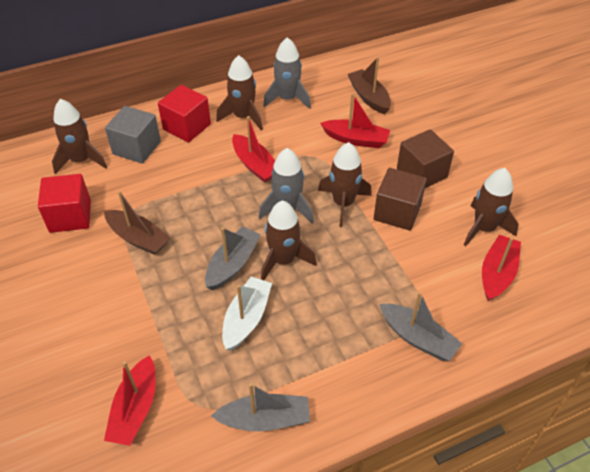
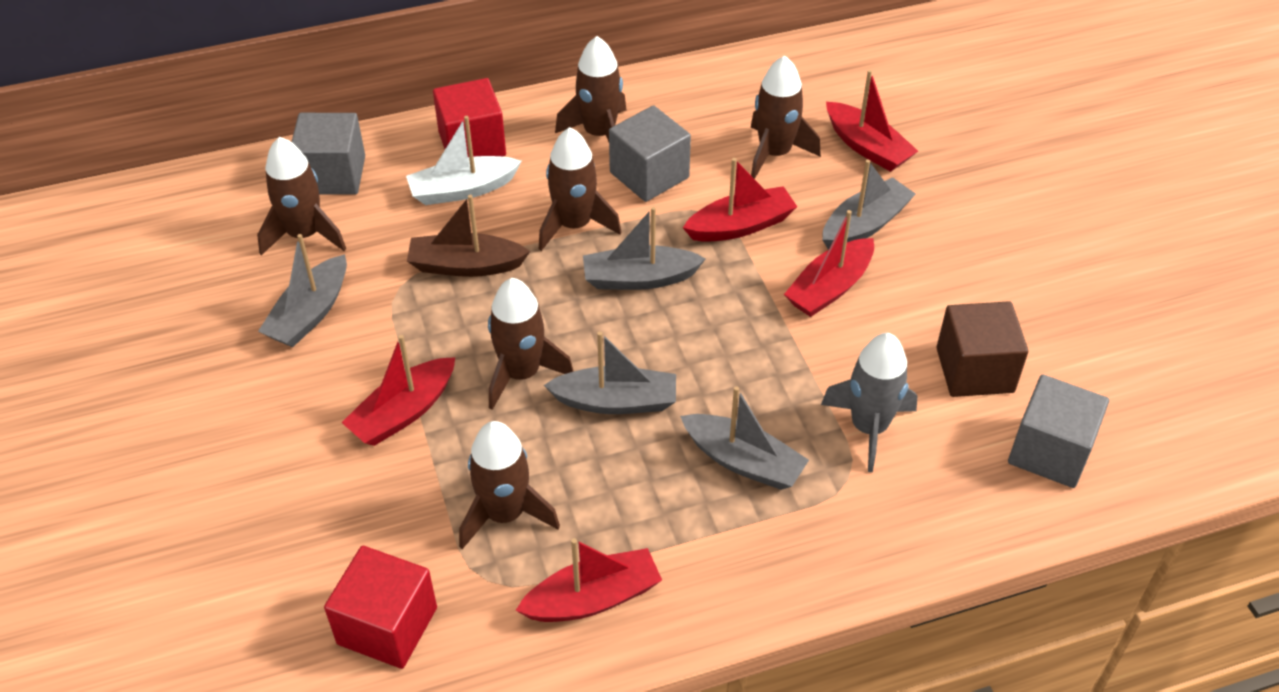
brown boat: 2 -> 1
brown cube: 2 -> 1
brown rocket: 5 -> 6
grey boat: 3 -> 5
grey cube: 1 -> 3
grey rocket: 2 -> 1
red boat: 4 -> 5

